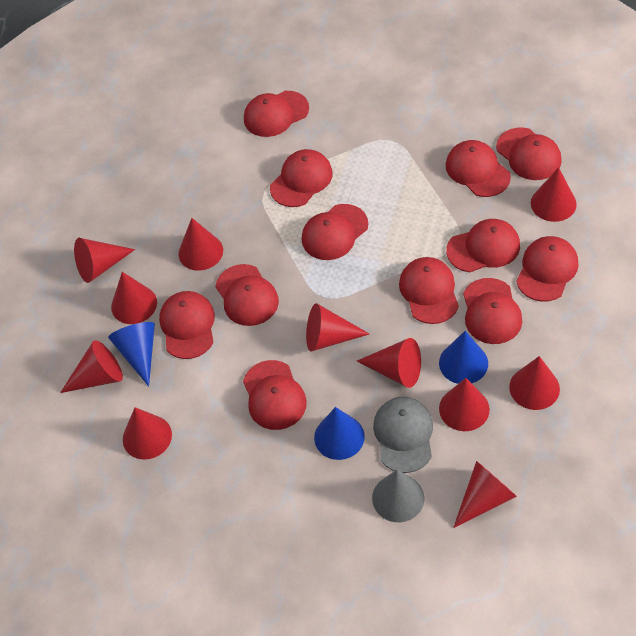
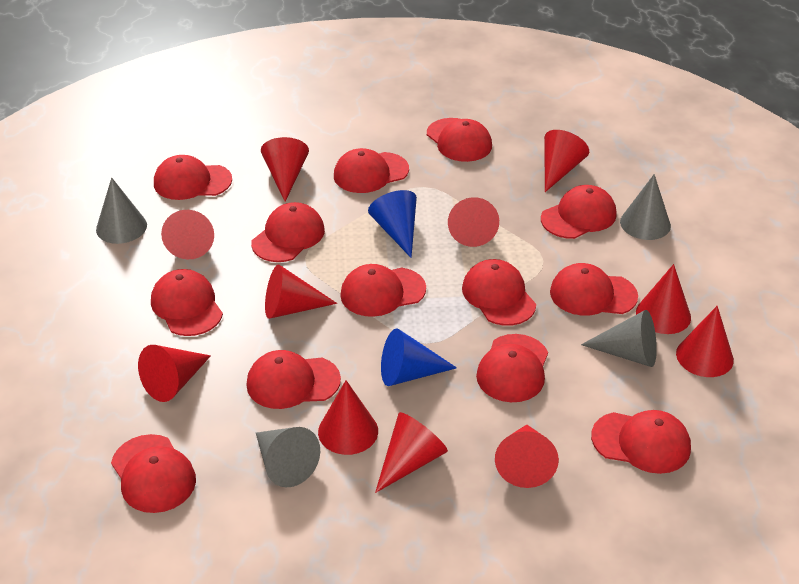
blue cone: 3 -> 2
grey cap: 1 -> 0
grey cone: 1 -> 4
red cap: 12 -> 13

